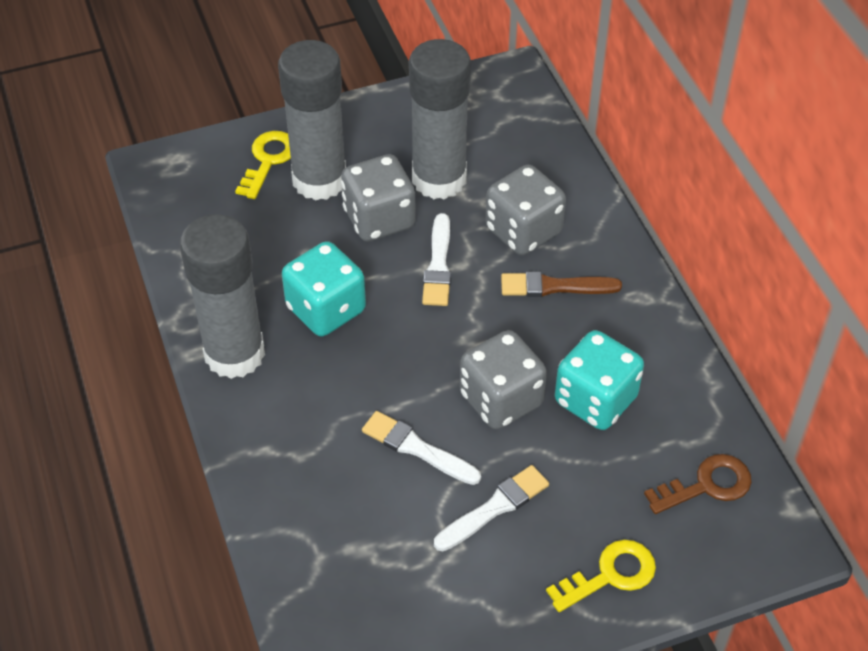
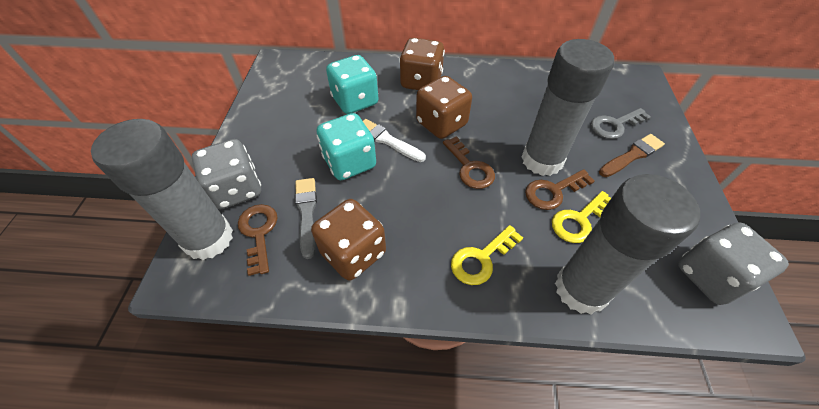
brown dice: 0 -> 3
brown key: 1 -> 3
grey brush: 0 -> 1
grey dice: 3 -> 2
grey key: 0 -> 1
white brush: 3 -> 1

